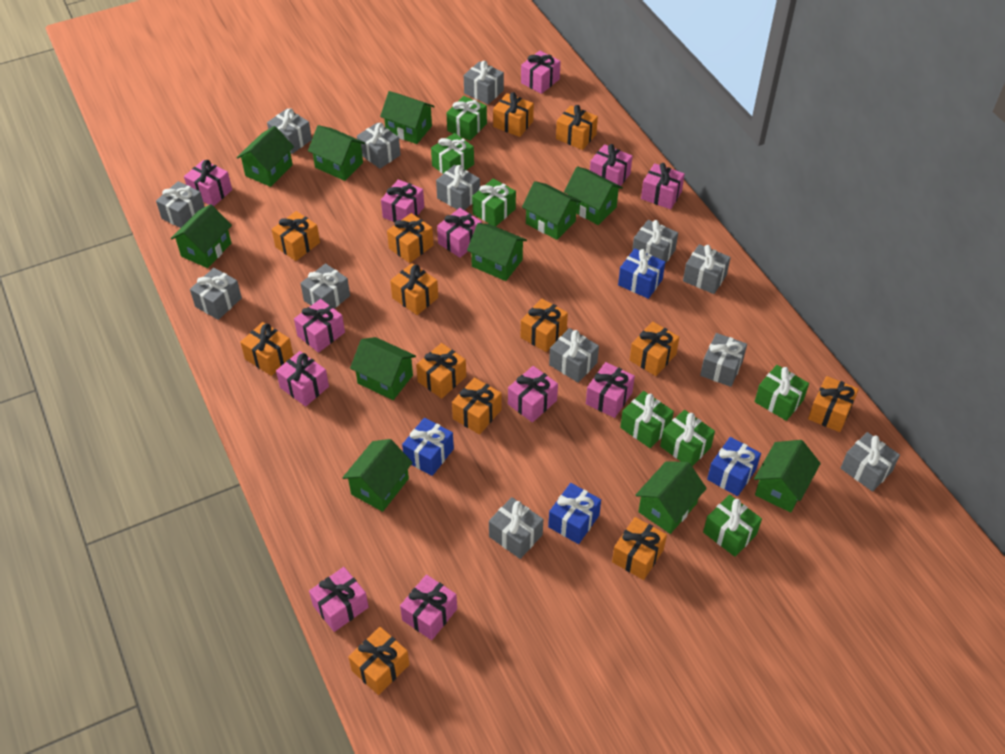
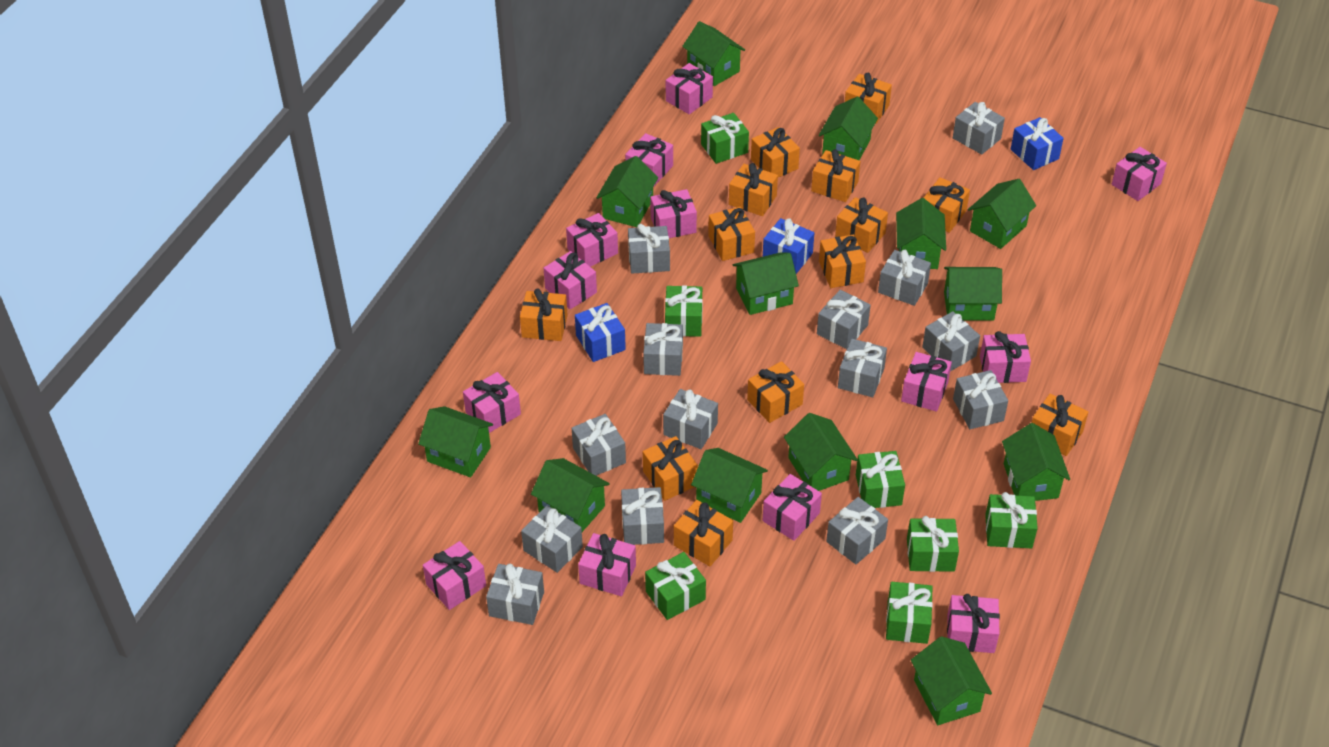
blue gift: 4 -> 3
green house: 11 -> 13
grey gift: 13 -> 14
pink gift: 12 -> 13

